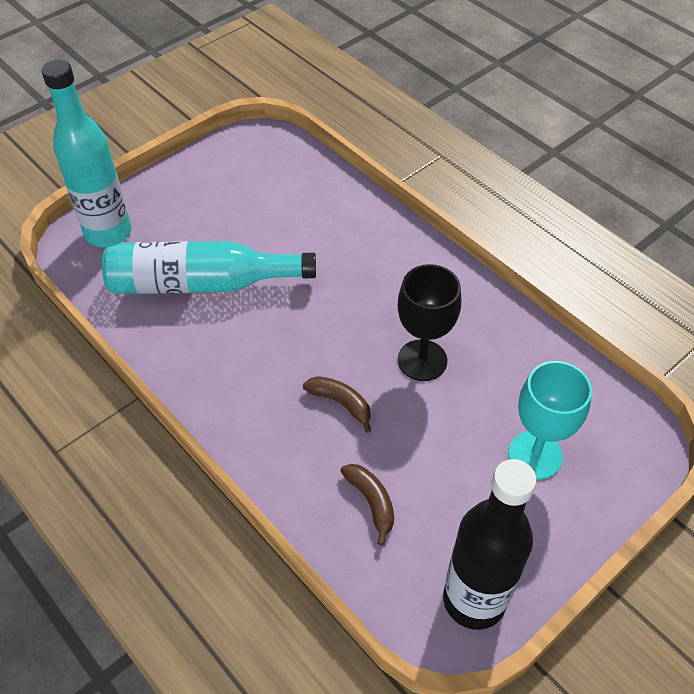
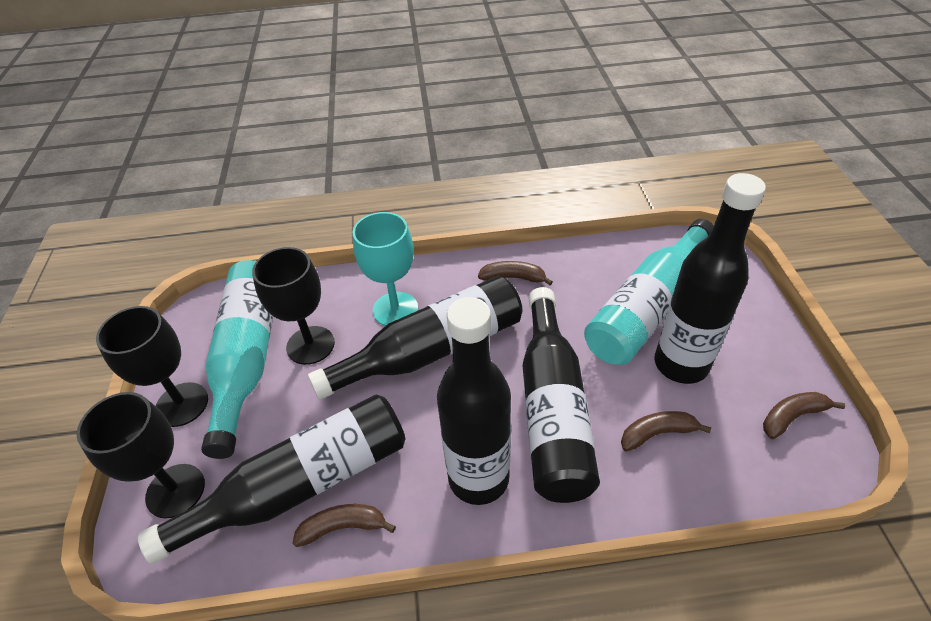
black bottle: 1 -> 5
black goblet: 1 -> 3
brown banana: 2 -> 4

